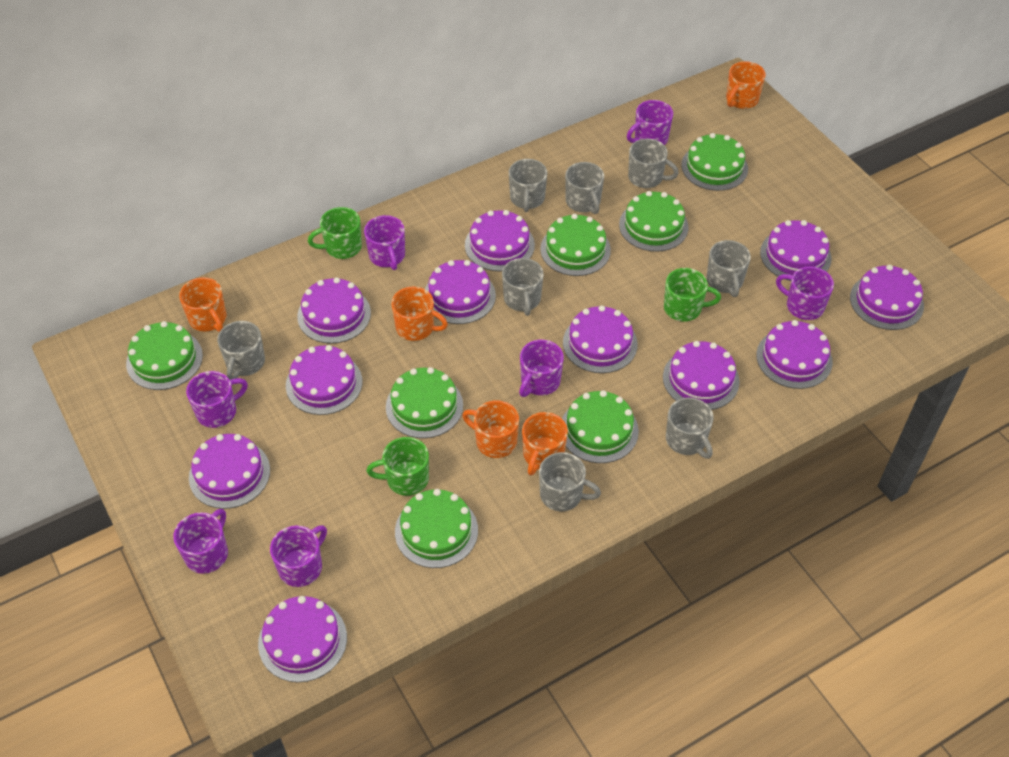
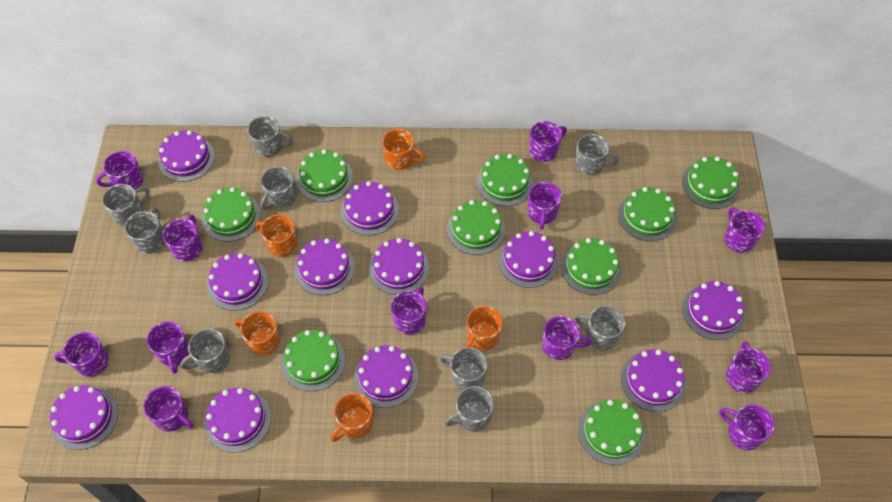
green cake: 7 -> 9
green mug: 3 -> 0
grey mug: 8 -> 9
purple mug: 7 -> 12

